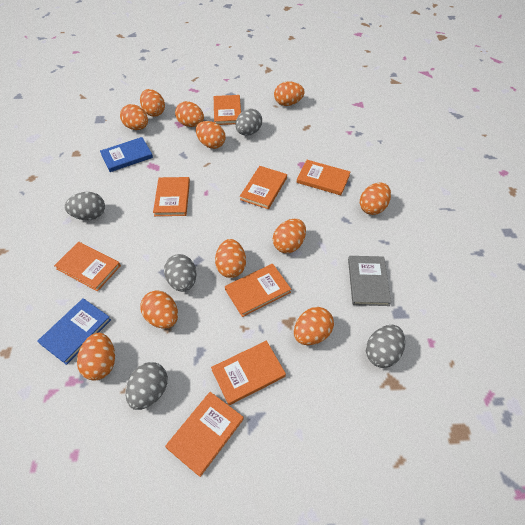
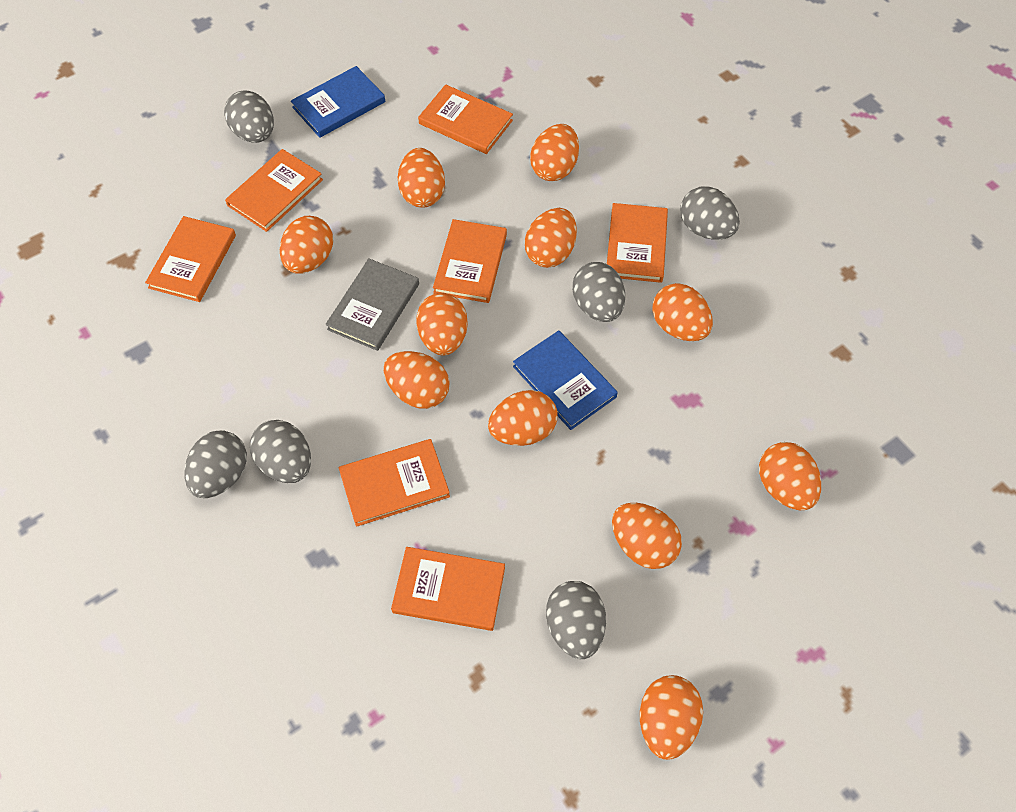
grey egg: 5 -> 6
orange book: 8 -> 7

